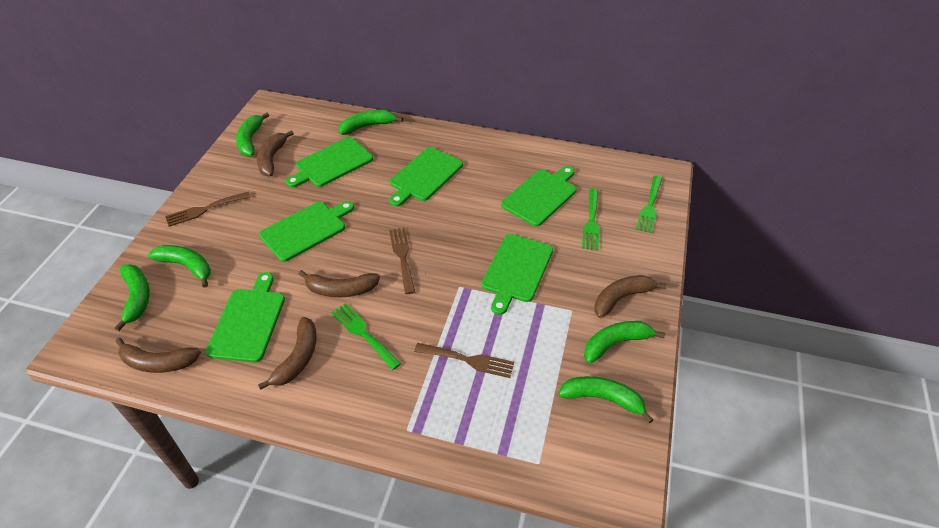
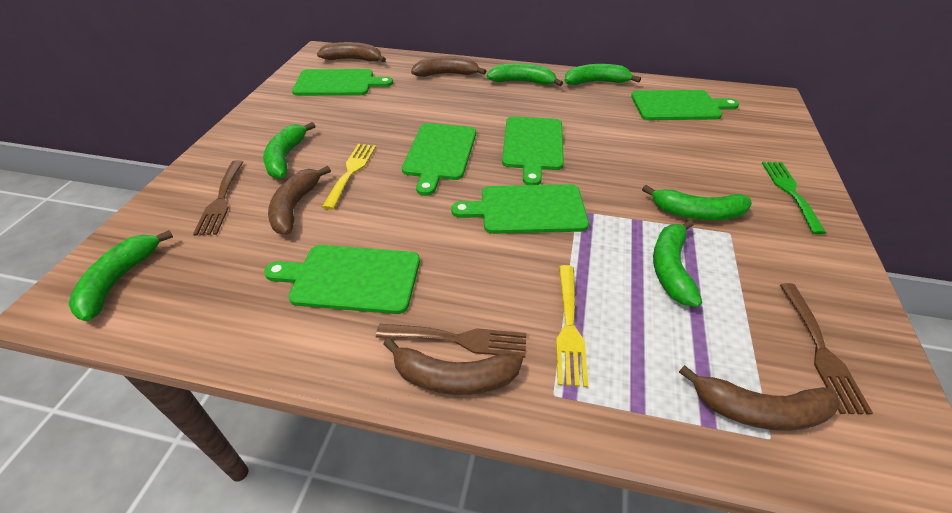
green fork: 3 -> 1
yellow fork: 0 -> 2

